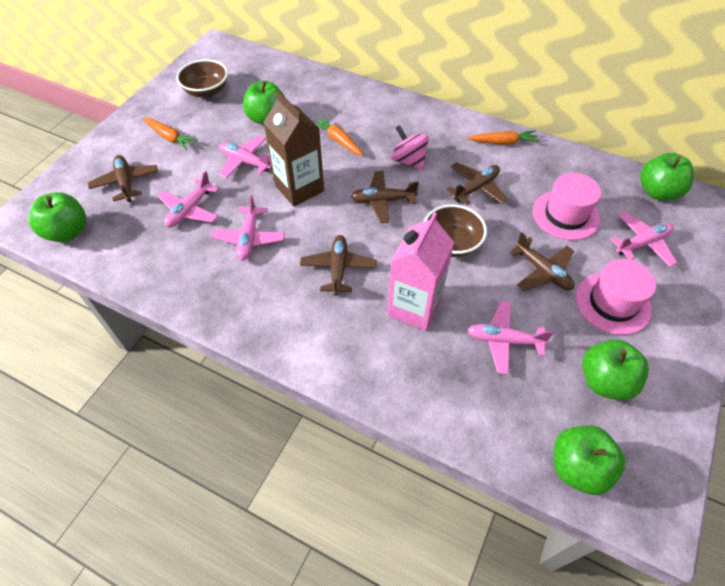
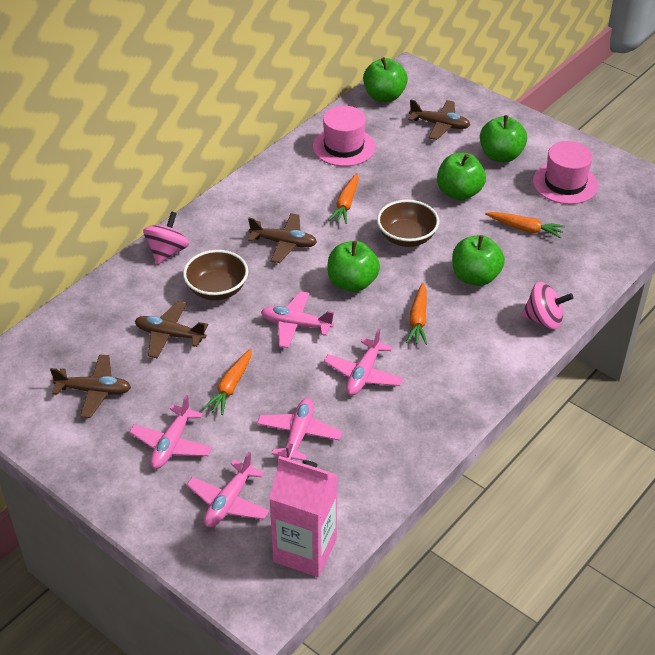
brown carton: 1 -> 0
brown plane: 5 -> 4
orange carrot: 3 -> 4
pink spinning top: 1 -> 2

